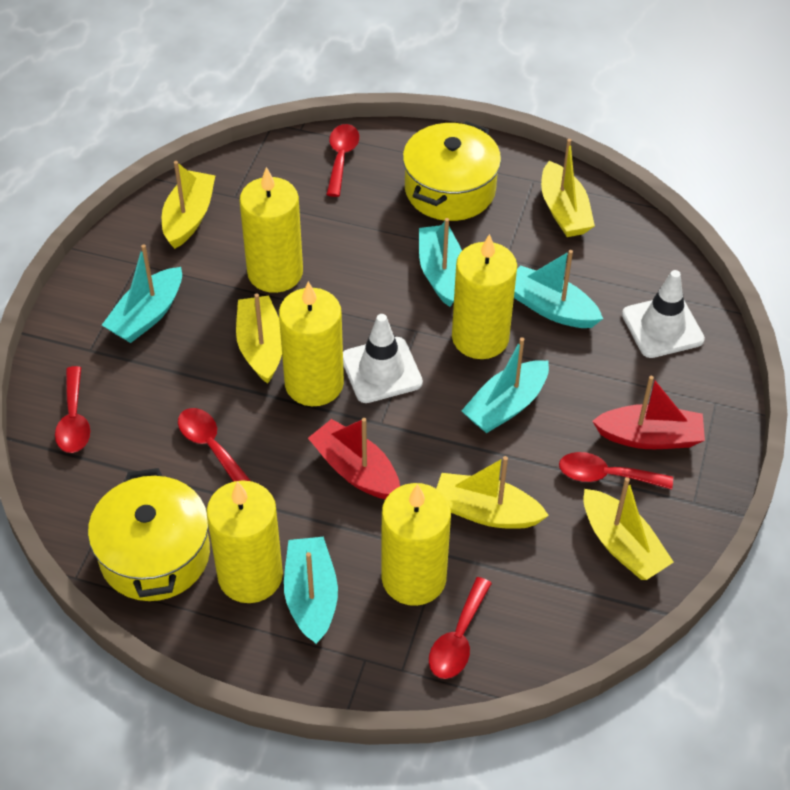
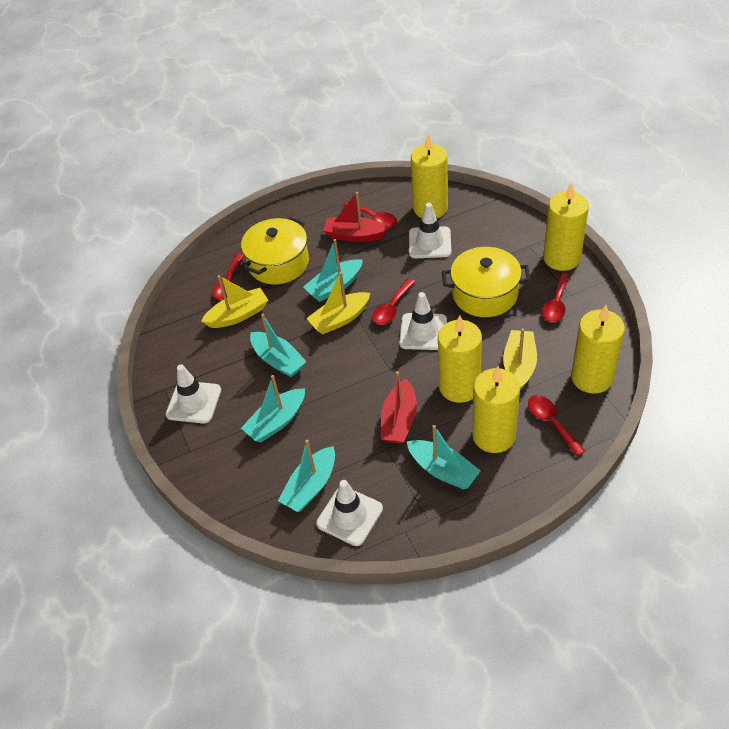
white traffic cone: 2 -> 4
yellow boat: 5 -> 3

